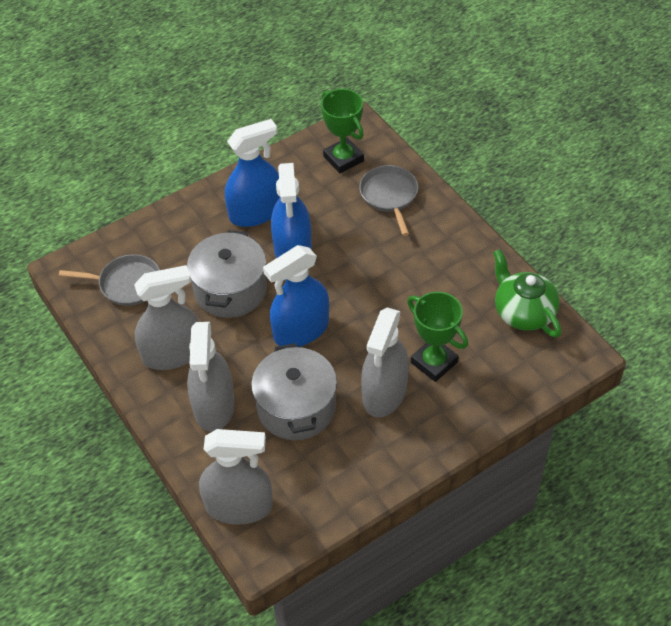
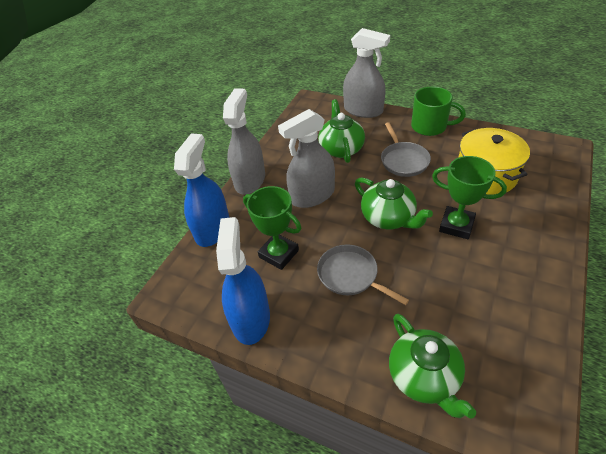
blue spray bottle: 3 -> 2
green mug: 0 -> 1
green teapot: 1 -> 3
grey pot: 2 -> 0
grey spray bottle: 4 -> 3
yellow pot: 0 -> 1

